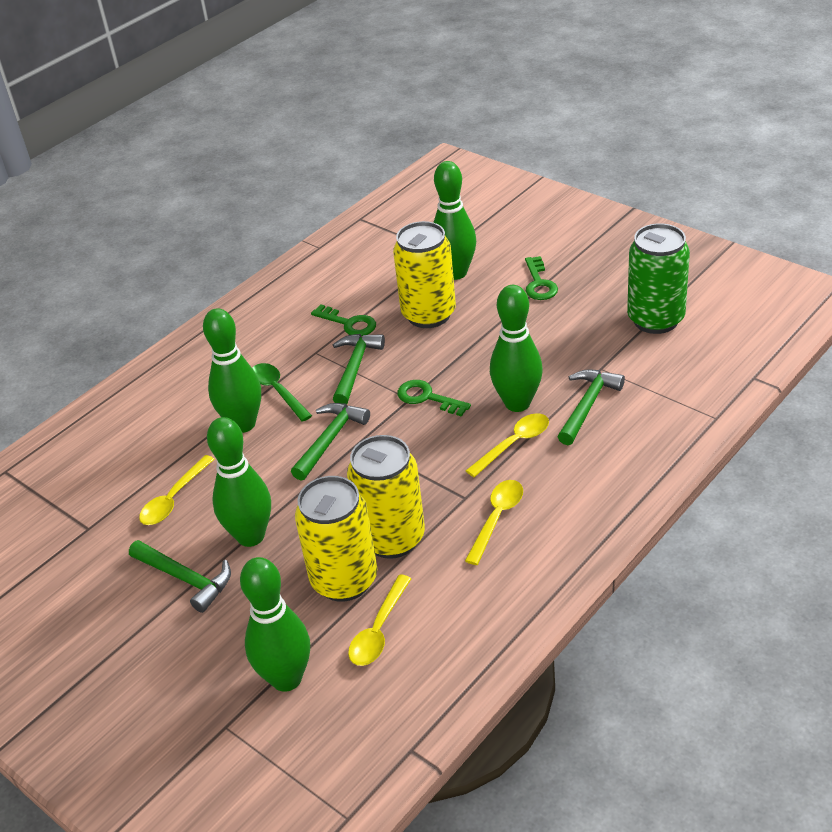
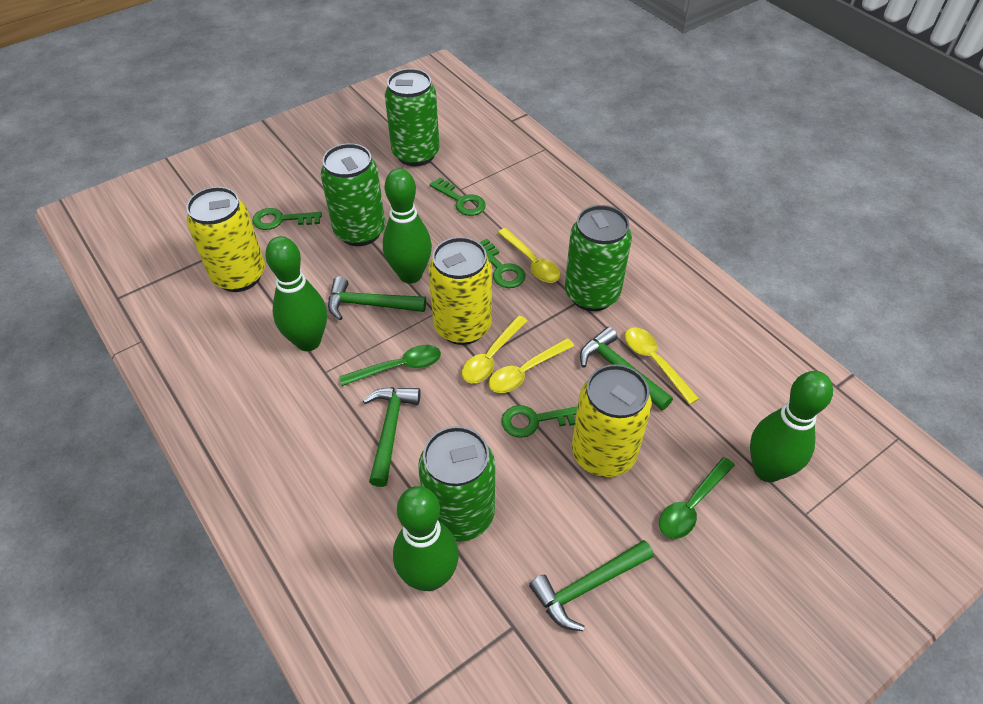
green bowling pin: 5 -> 4
green can: 1 -> 4
green key: 3 -> 4
green spoon: 1 -> 2

